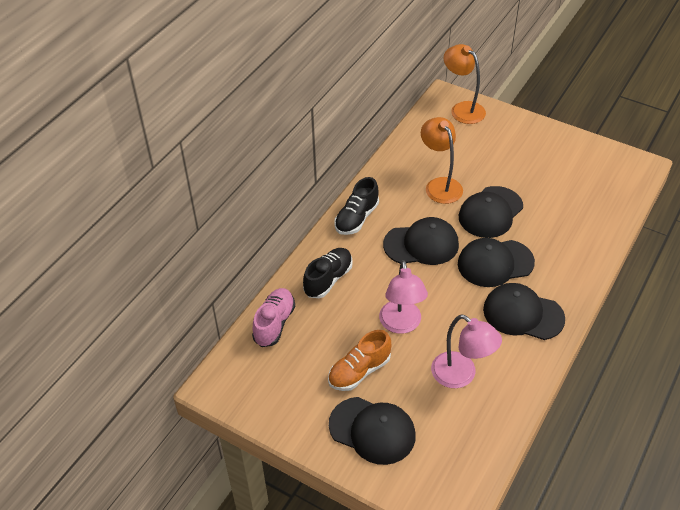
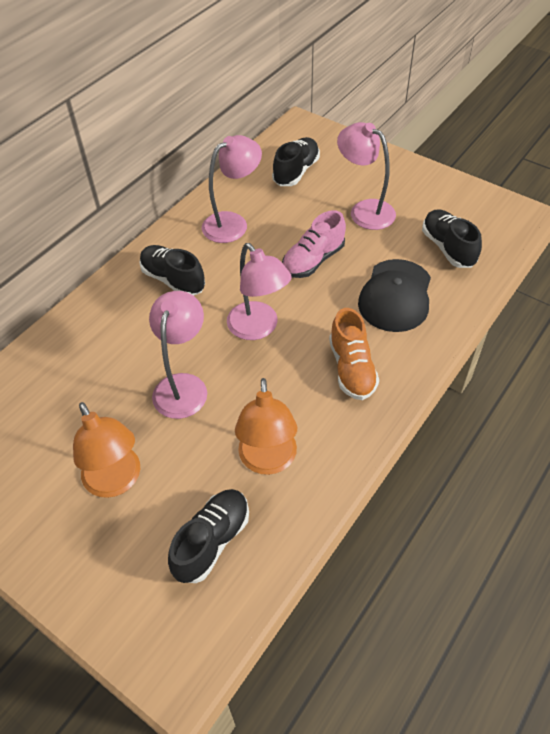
black cap: 5 -> 1
black shoe: 2 -> 4
pink lamp: 2 -> 4

